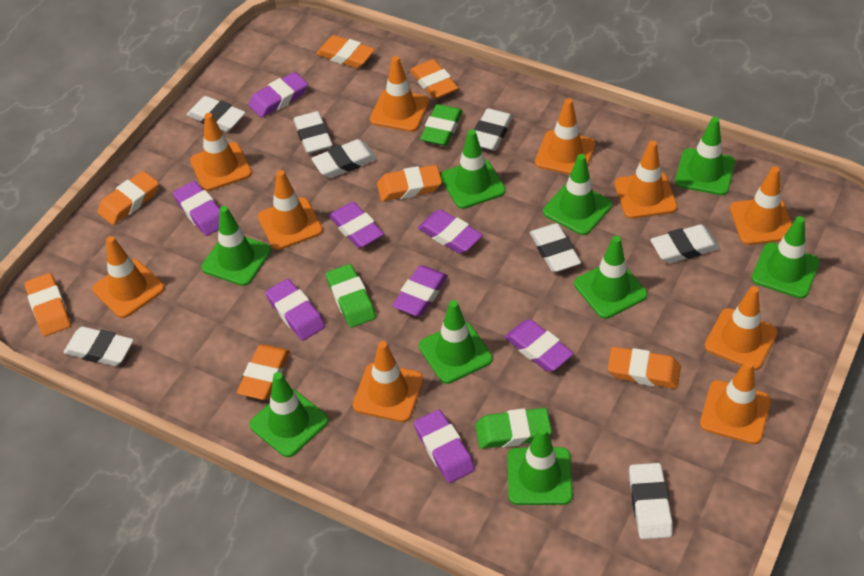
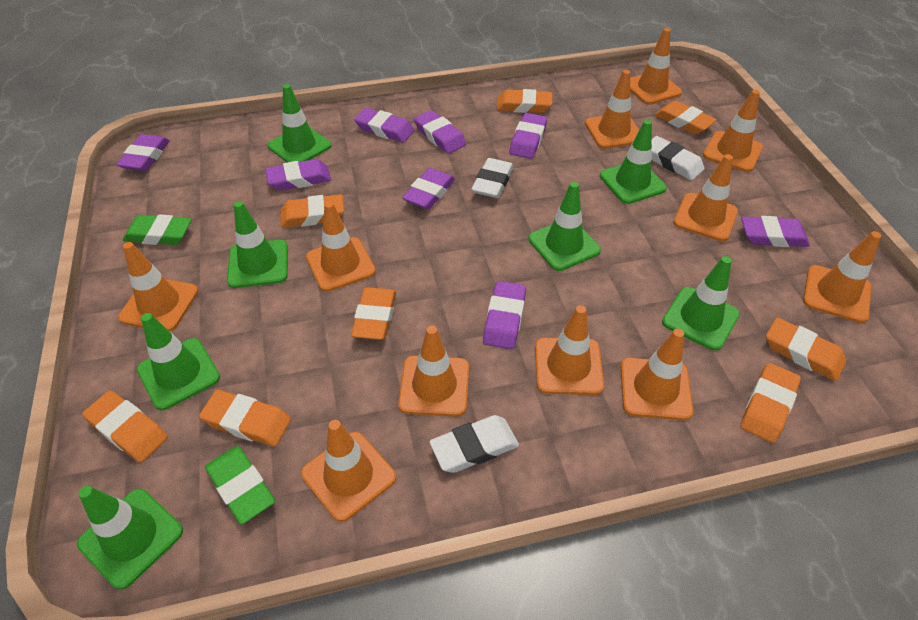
green eraser: 3 -> 2
green traffic cone: 9 -> 7
orange eraser: 7 -> 8
orange traffic cone: 10 -> 11
white eraser: 8 -> 3

